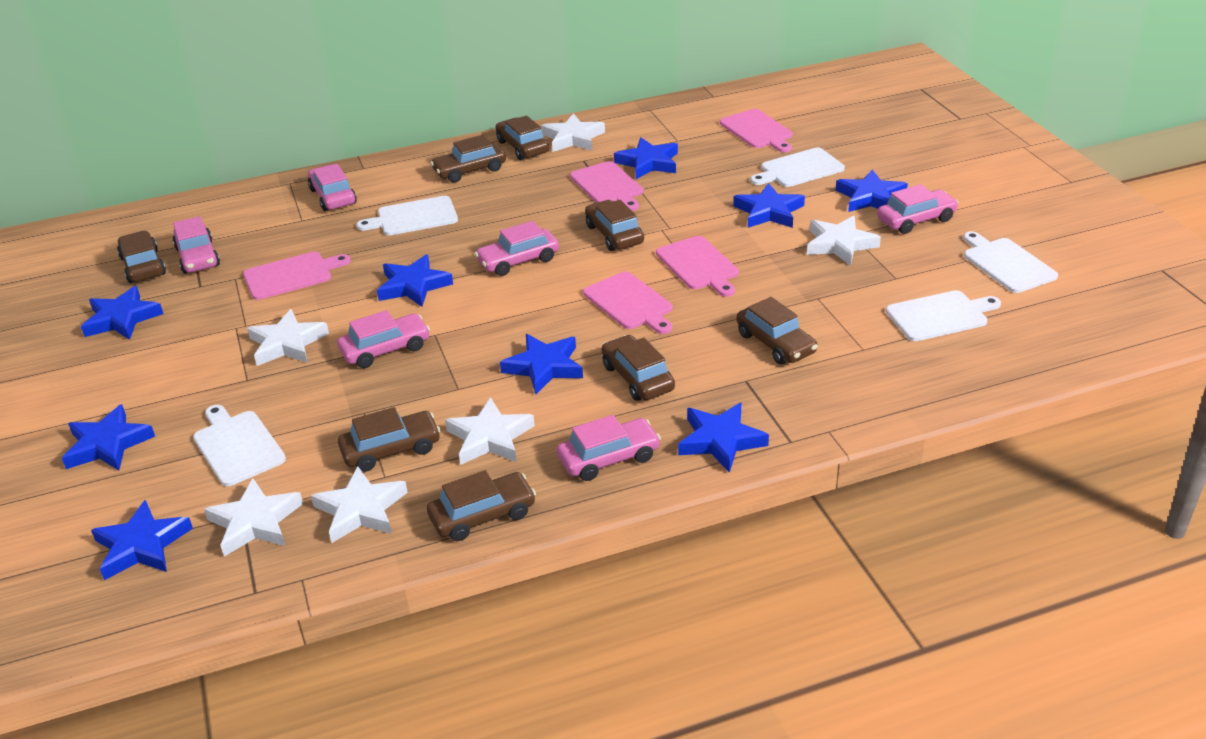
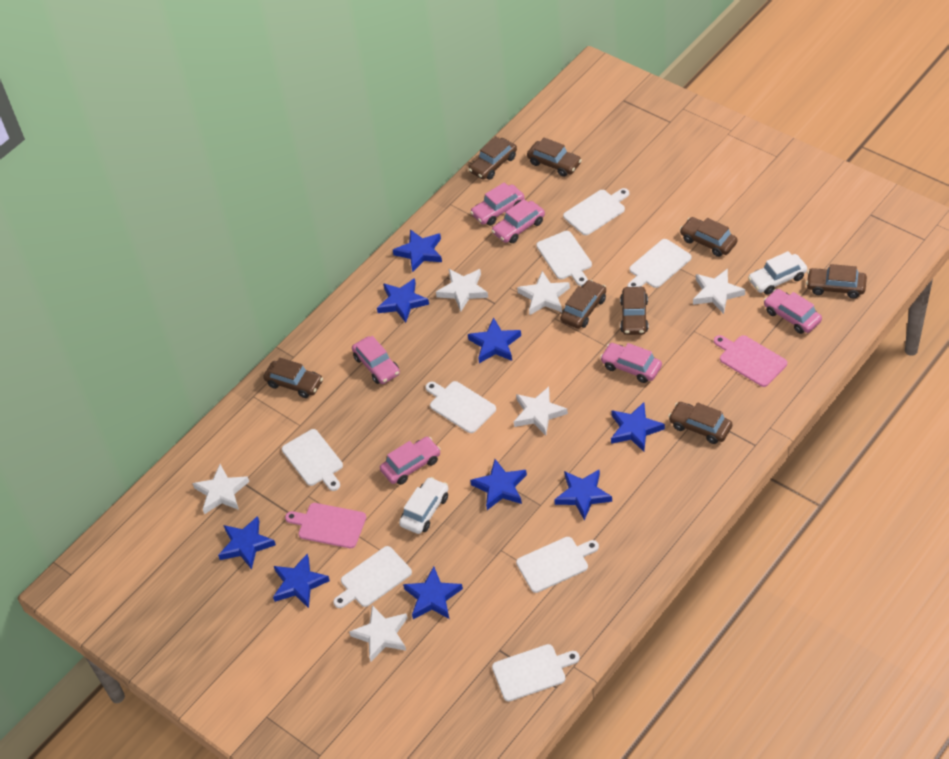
pink cutting board: 5 -> 2
white car: 0 -> 2
white cutting board: 5 -> 8

